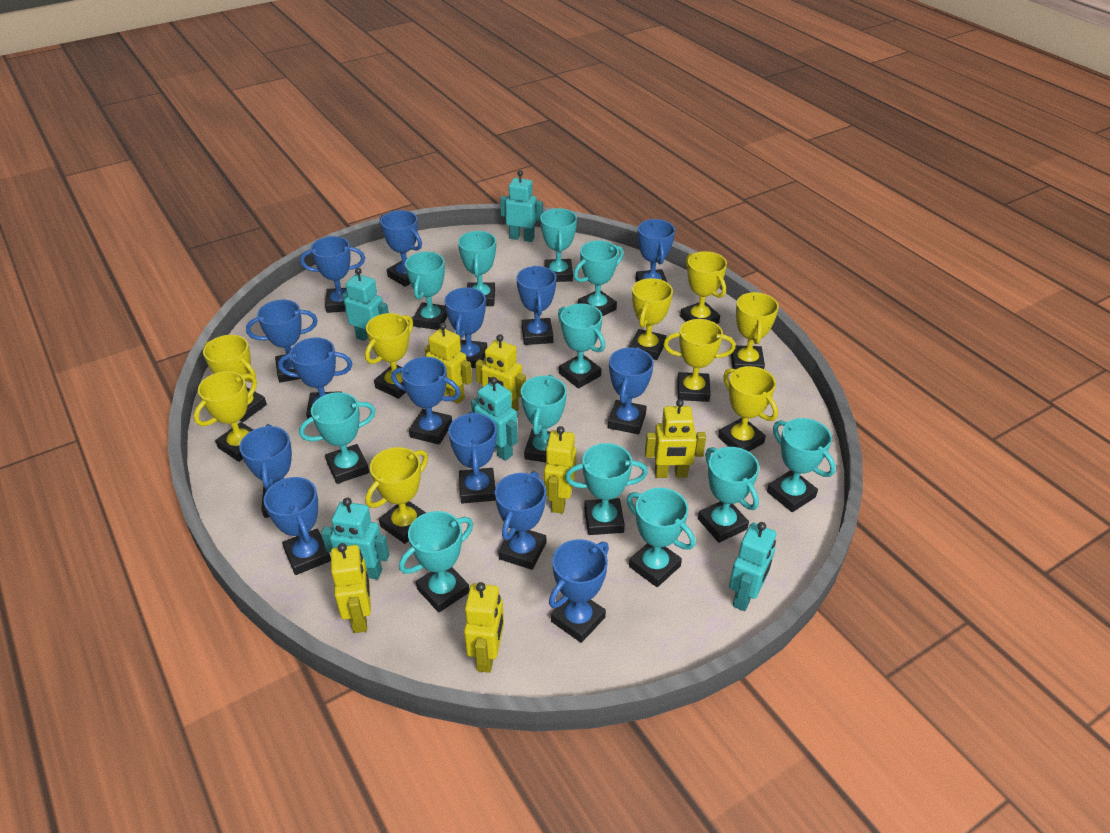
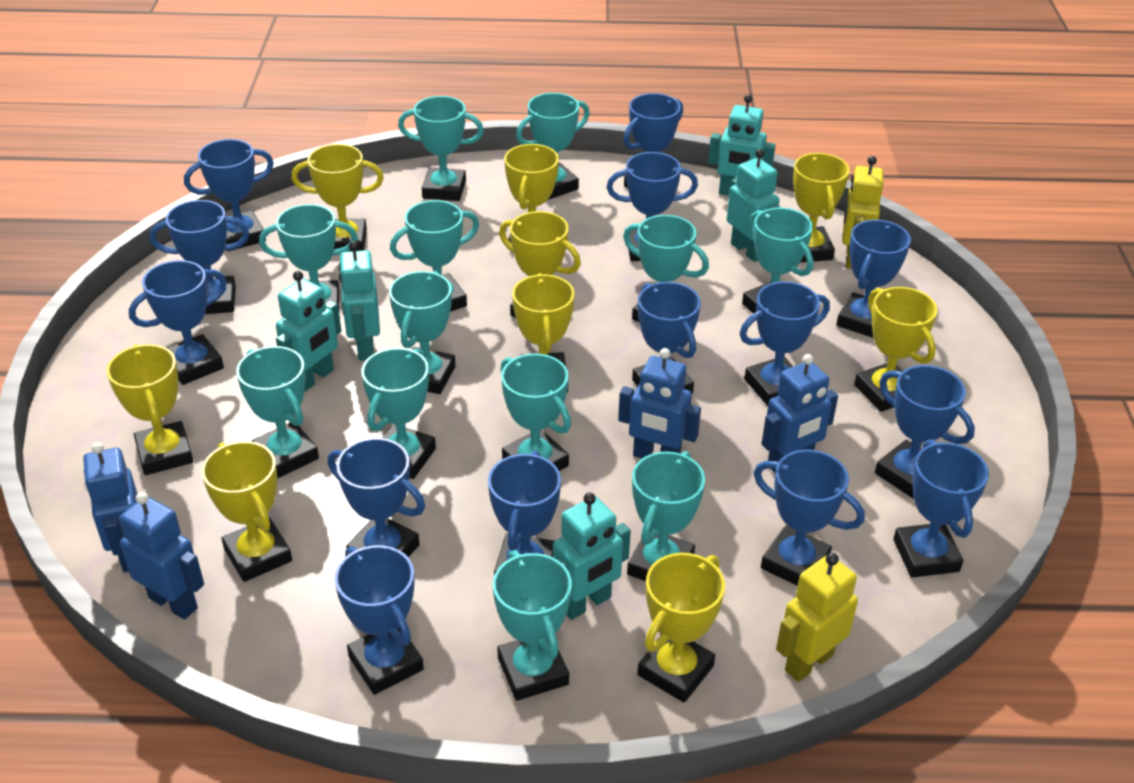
blue robot: 0 -> 4
yellow robot: 6 -> 2

